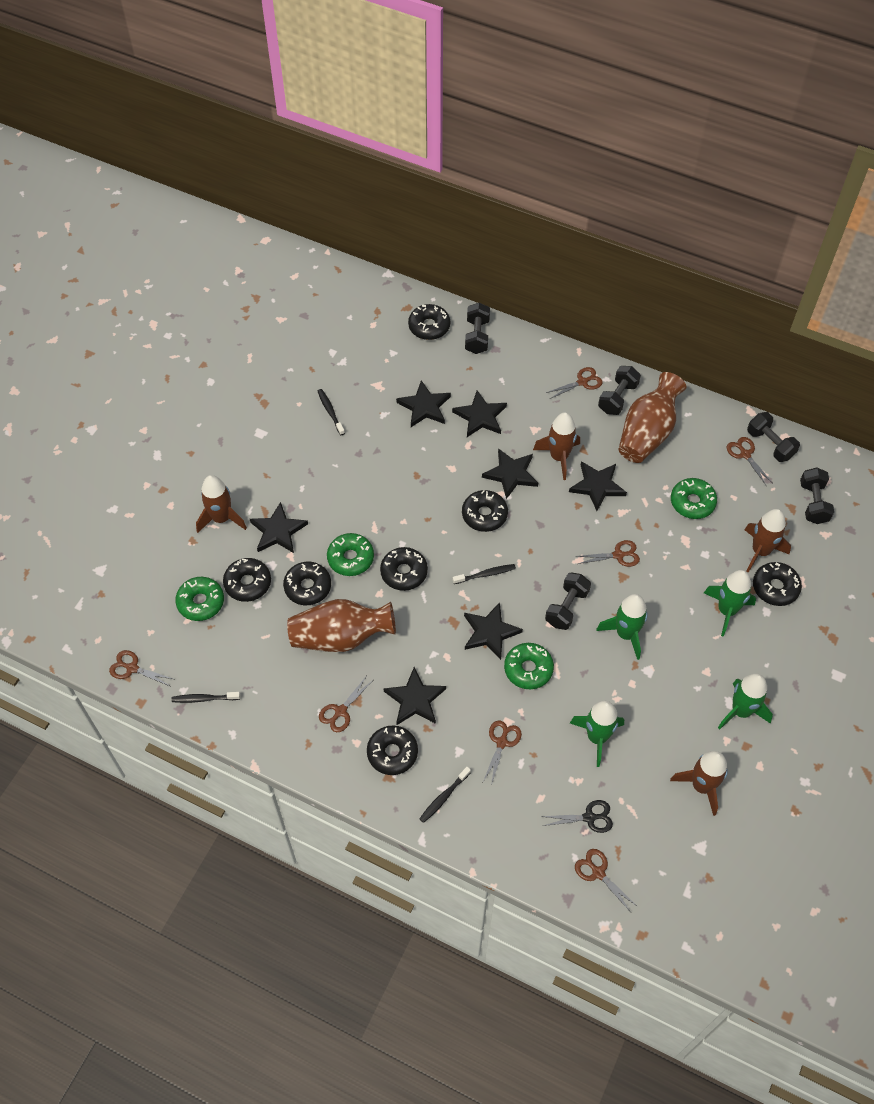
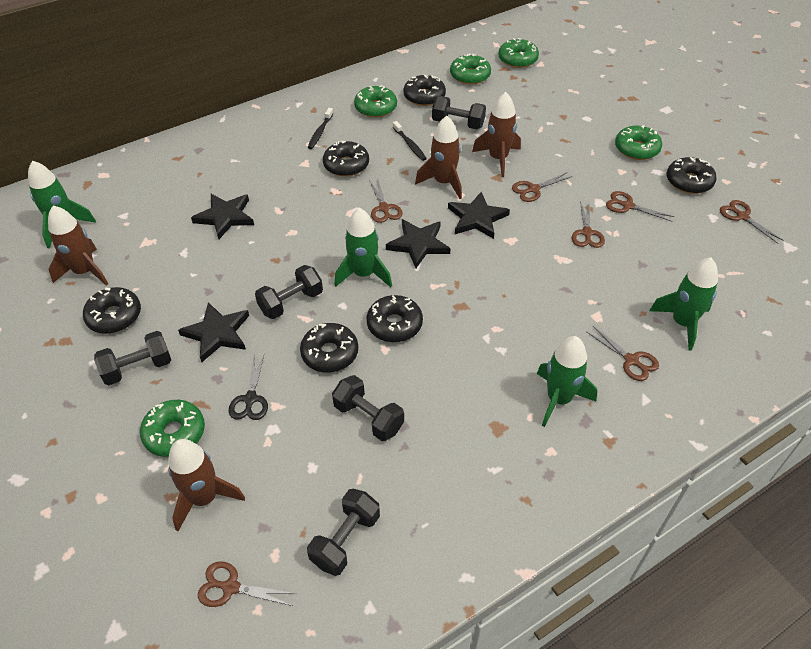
black donut: 7 -> 6
black star: 7 -> 4
black toothbrush: 4 -> 2
brown vase: 2 -> 0
green donut: 4 -> 5

